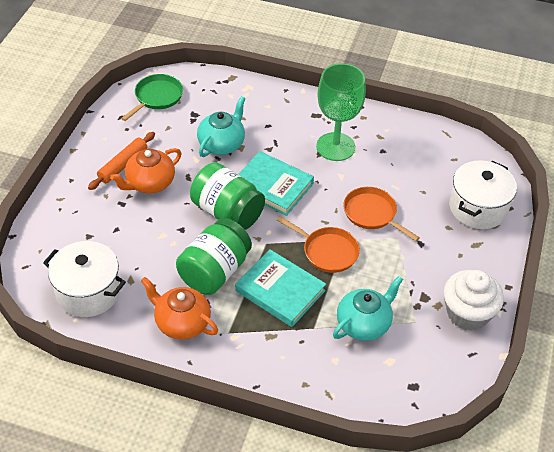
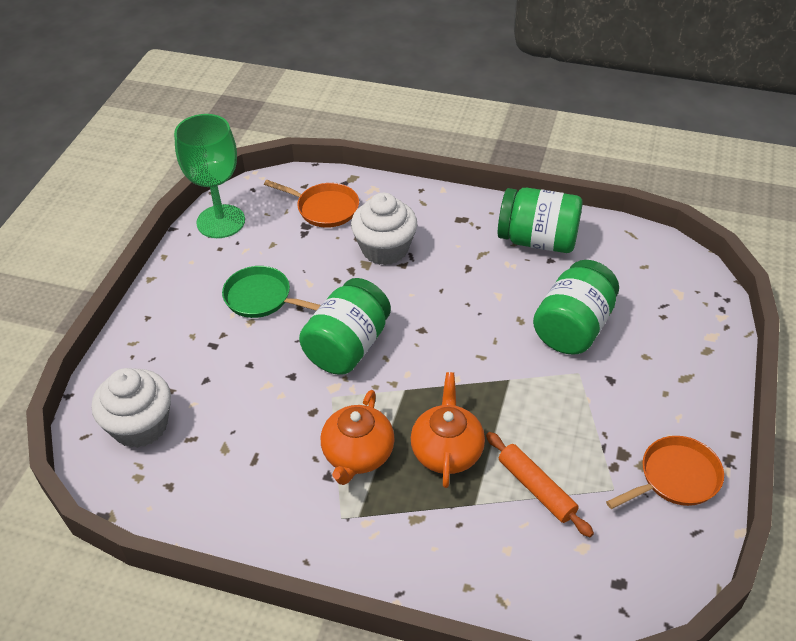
green jar: 2 -> 3
turquoise book: 2 -> 0
turquoise teapot: 2 -> 0
white cupcake: 1 -> 2
white pot: 2 -> 0

